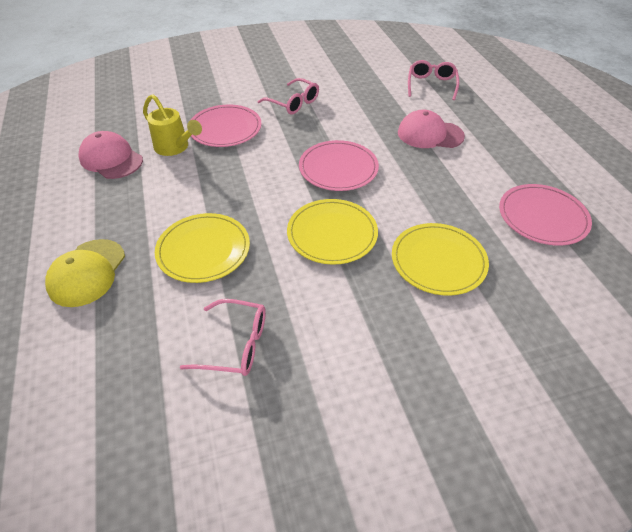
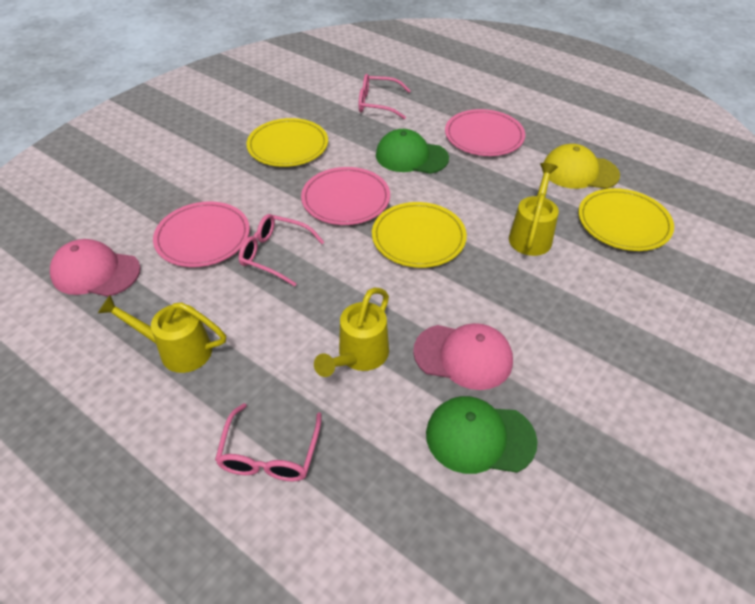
green cap: 0 -> 2
yellow watering can: 1 -> 3

